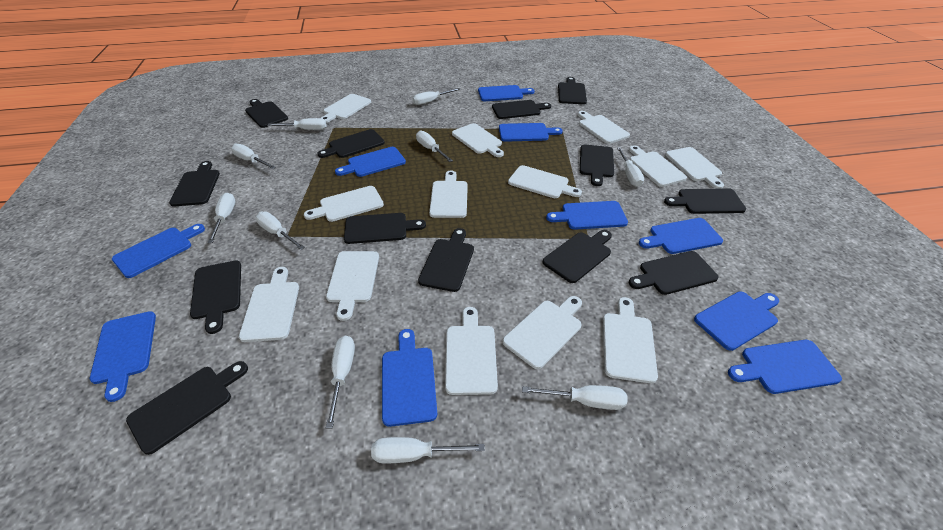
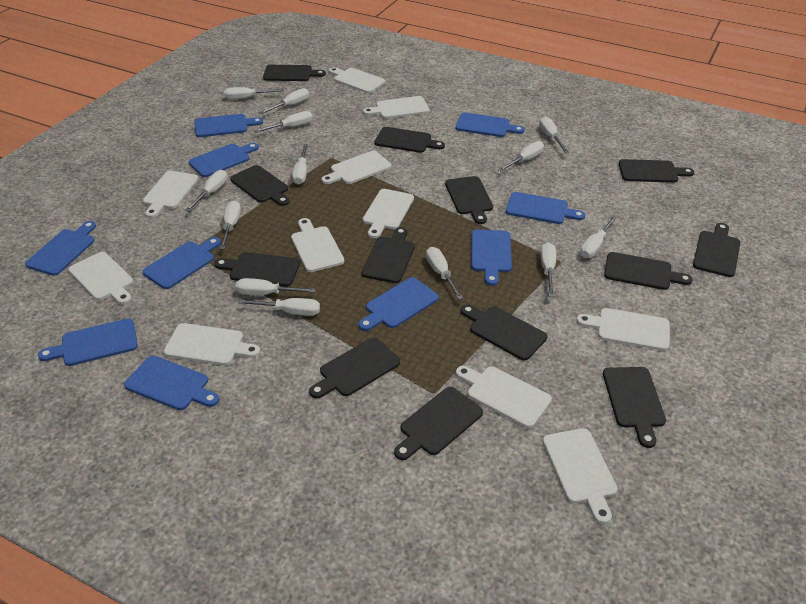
white cutting board: 13 -> 11
white screwdriver: 10 -> 13

